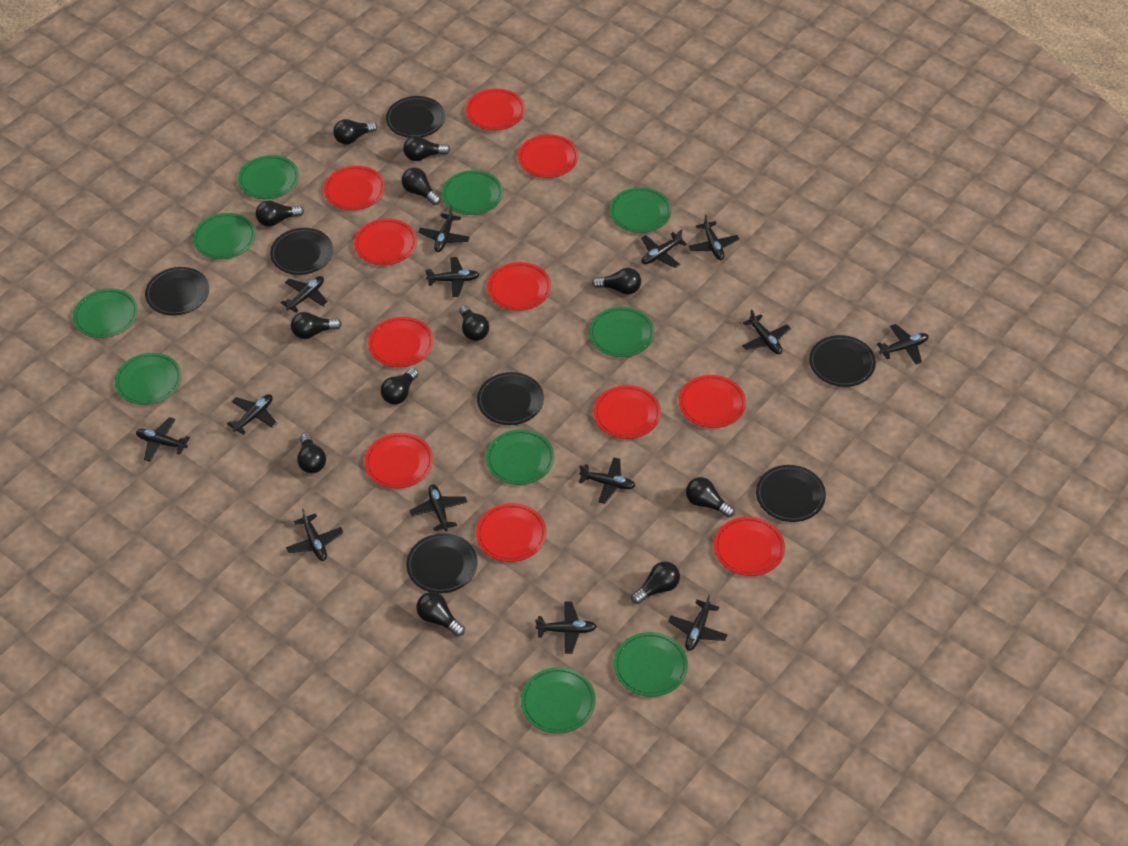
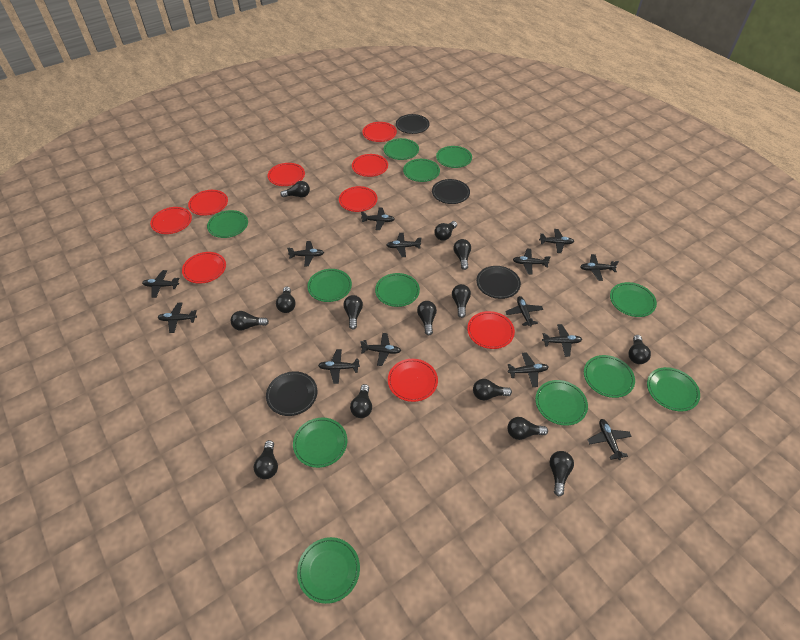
black light bulb: 12 -> 14
black plate: 7 -> 4
green plate: 10 -> 12
red plate: 11 -> 9

